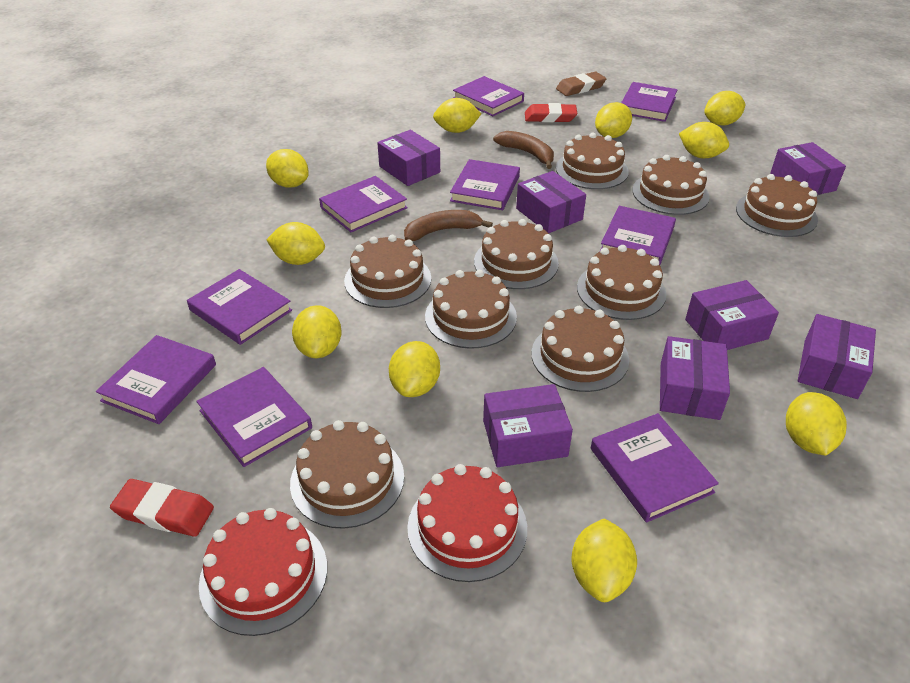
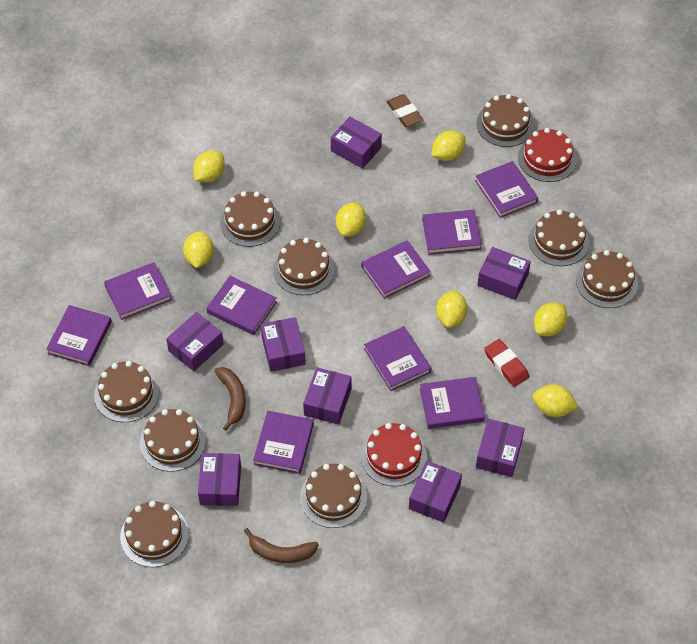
purple box: 7 -> 8
red eraser: 2 -> 1
yellow lemon: 10 -> 7

